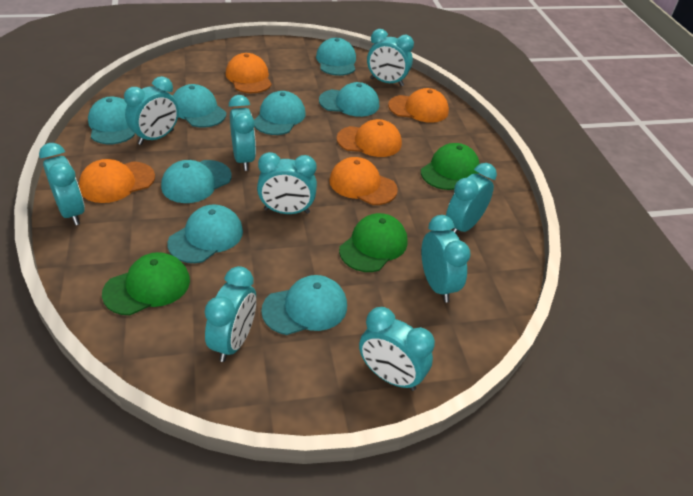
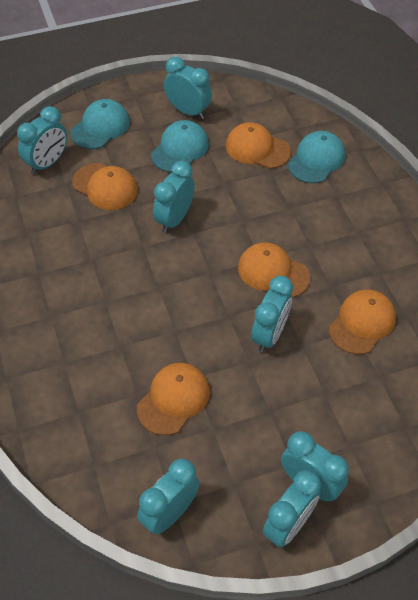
green cap: 3 -> 0
turquoise cap: 8 -> 3
turquoise clock: 9 -> 7

